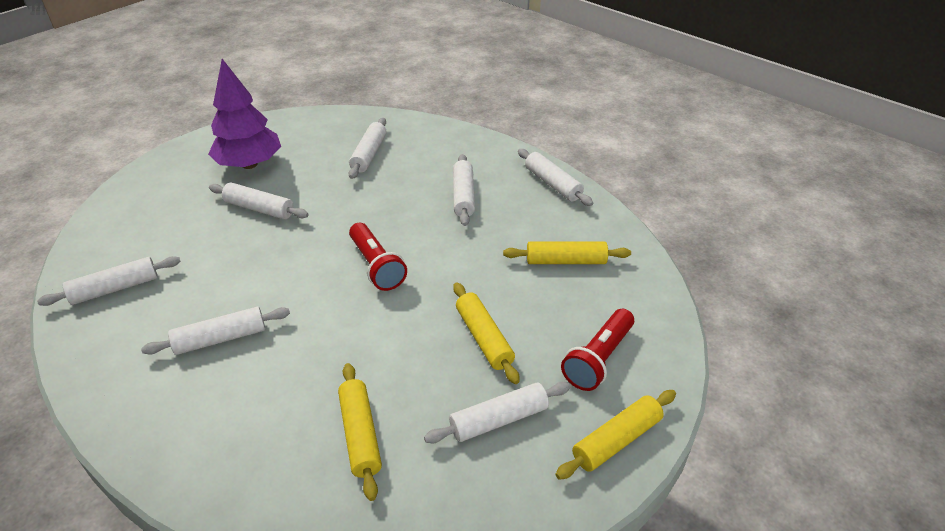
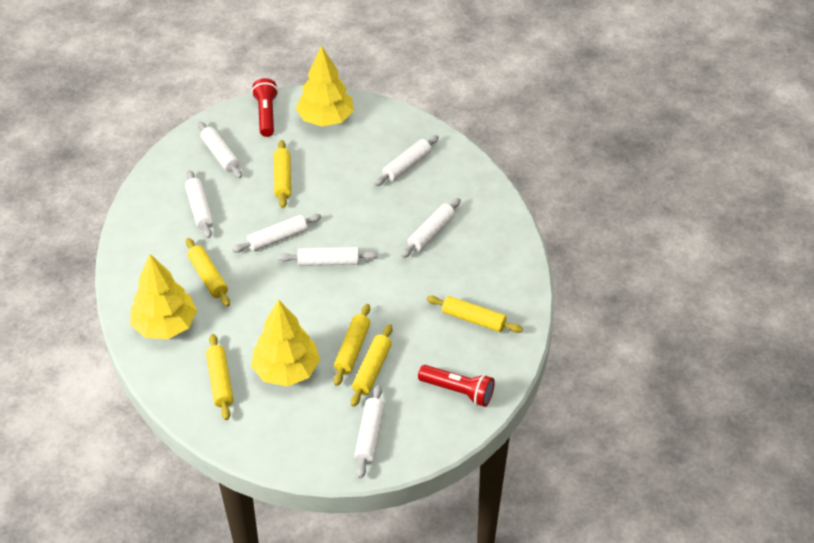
purple tree: 1 -> 0
yellow rolling pin: 4 -> 6
yellow tree: 0 -> 3

